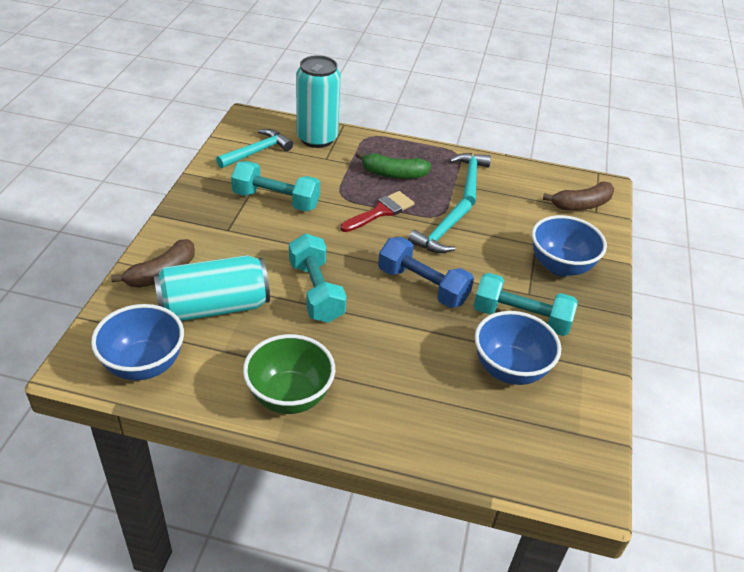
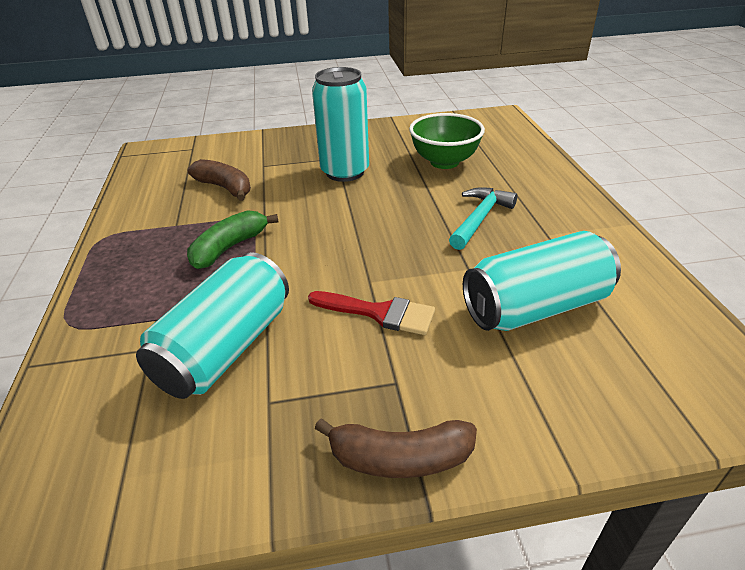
blue bowl: 3 -> 0
blue dumbbell: 1 -> 0
turquoise can: 2 -> 3
turquoise dumbbell: 3 -> 0
turquoise hammer: 3 -> 1

